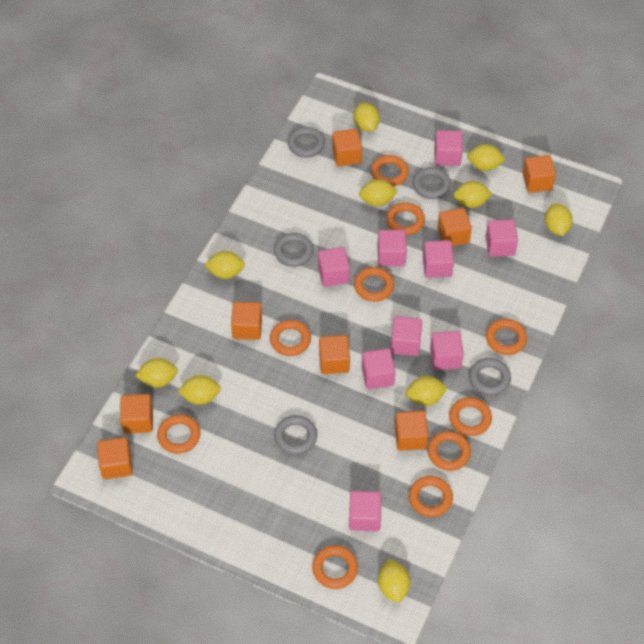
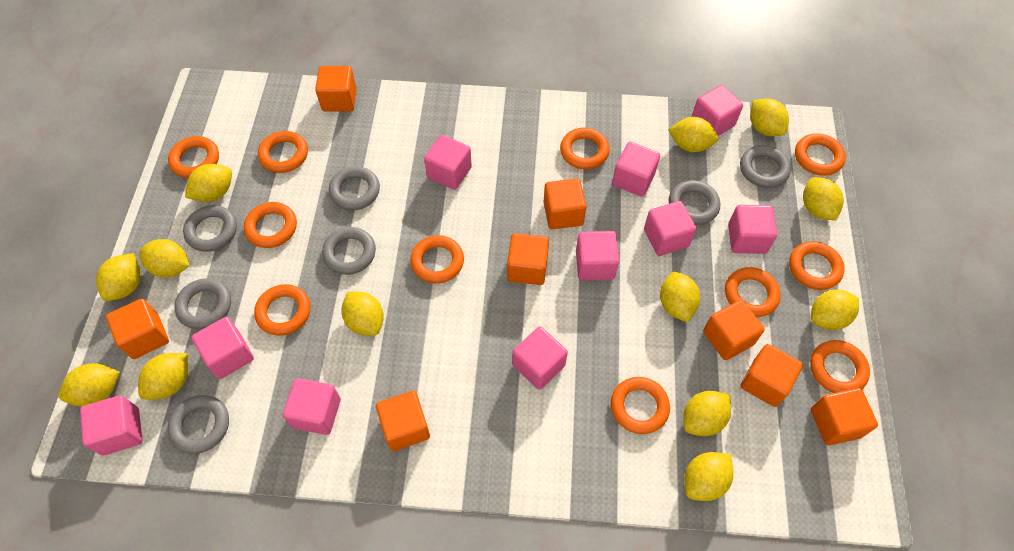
grey ring: 5 -> 7
orange ring: 10 -> 11
pink cube: 9 -> 10
yellow lemon: 10 -> 13

